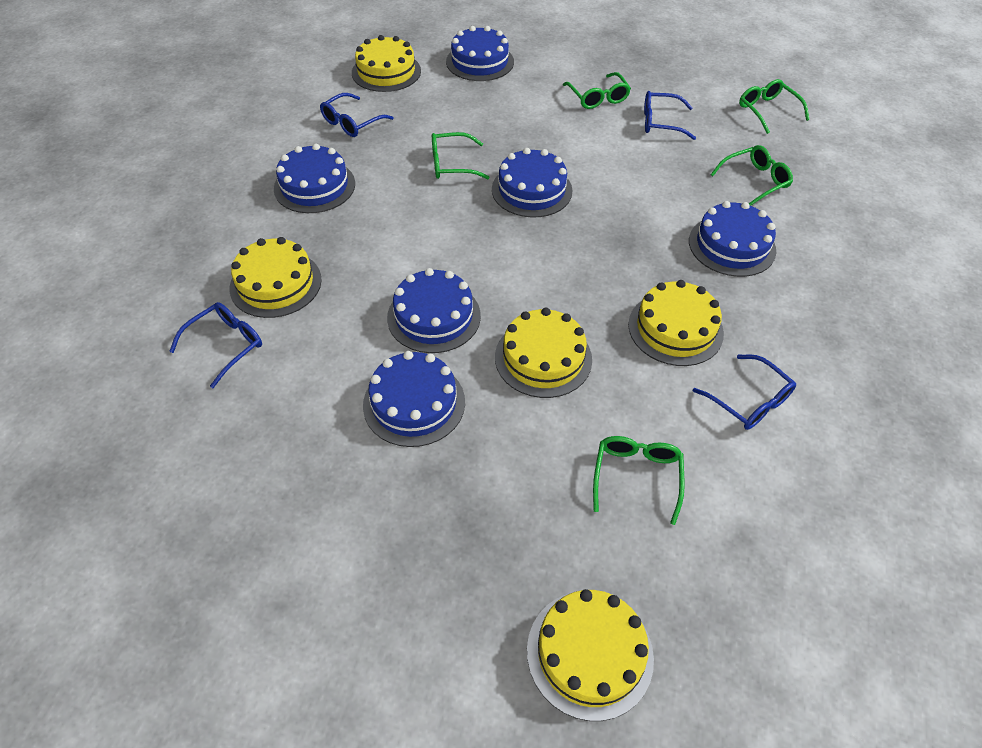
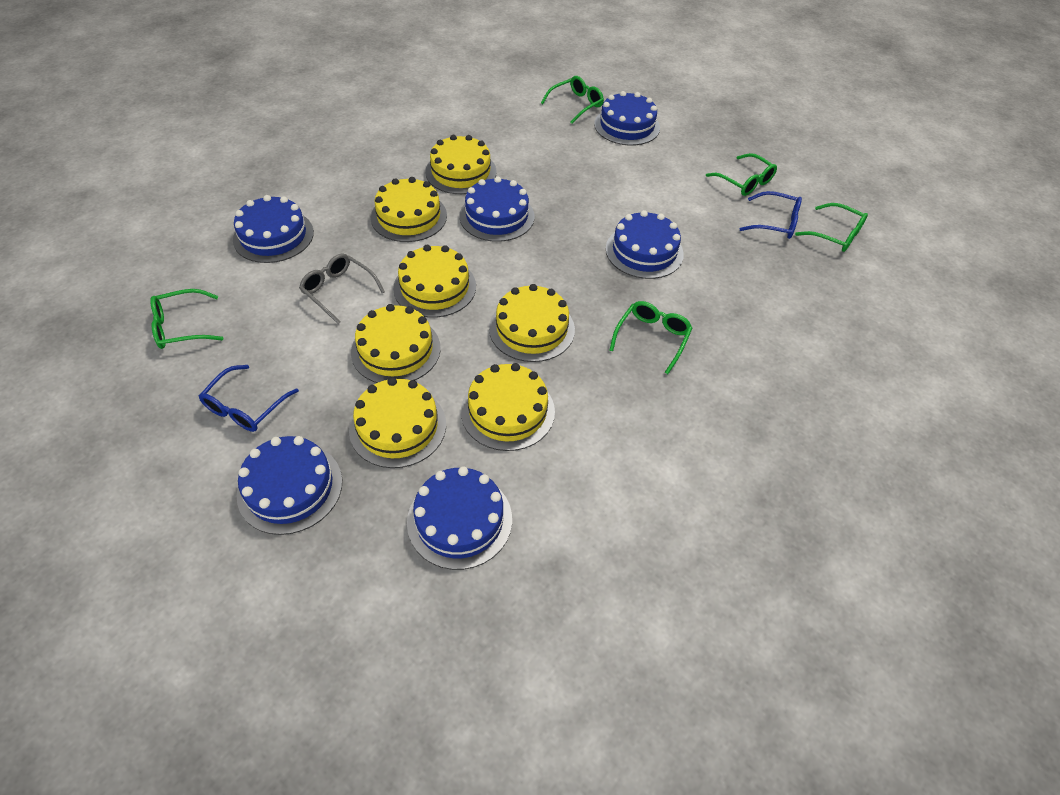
blue glasses: 4 -> 2
grey glasses: 0 -> 1
yellow cake: 5 -> 7

